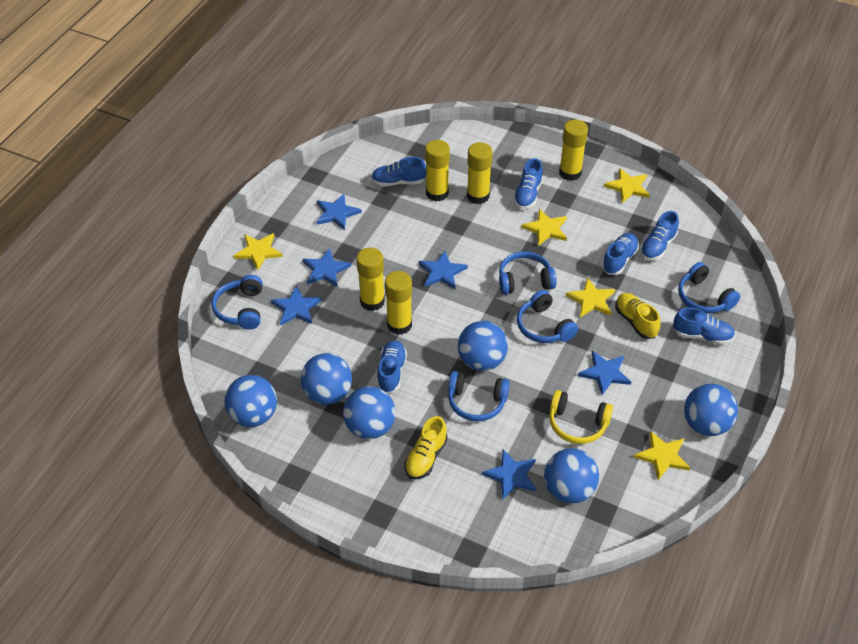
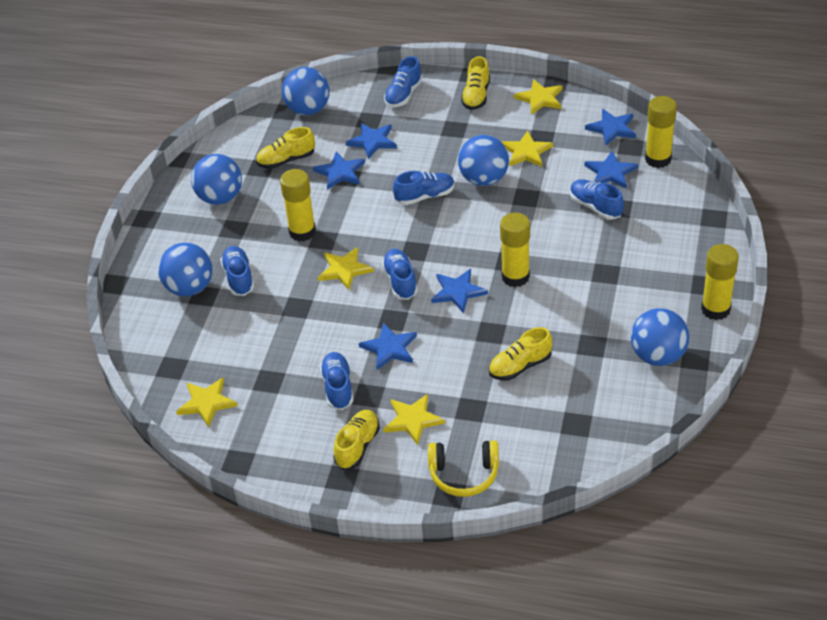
blue ball: 6 -> 5
blue headphones: 5 -> 0
yellow glue stick: 5 -> 4
yellow shoe: 2 -> 4

